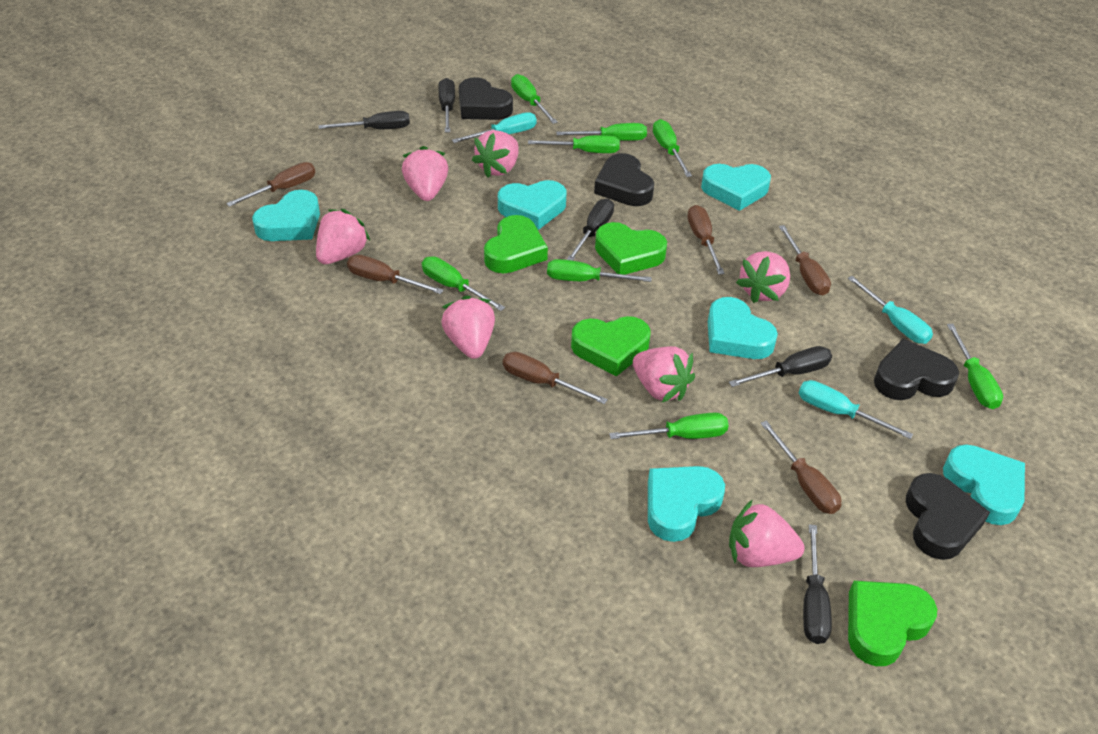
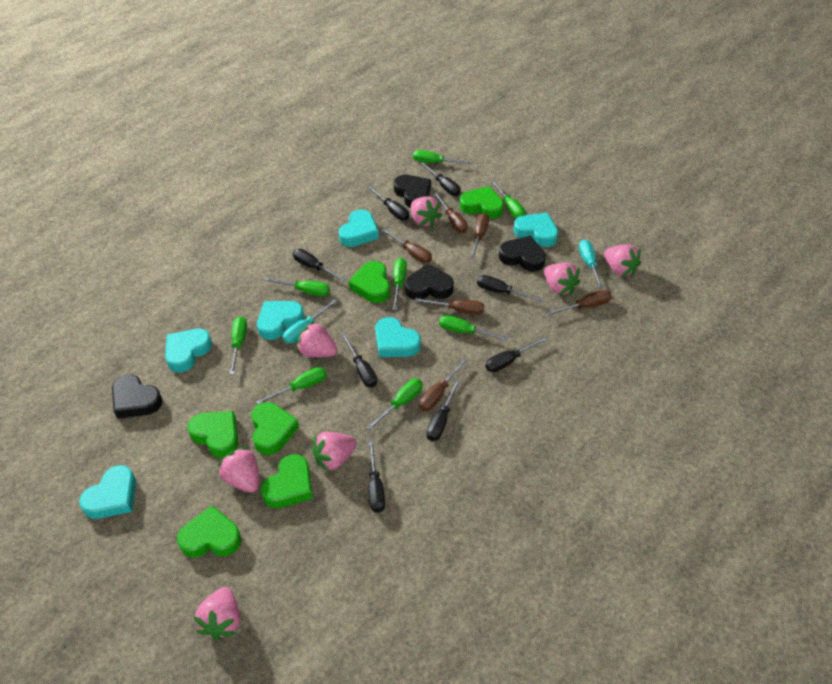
black screwdriver: 5 -> 8
green heart: 4 -> 6
turquoise screwdriver: 3 -> 2

